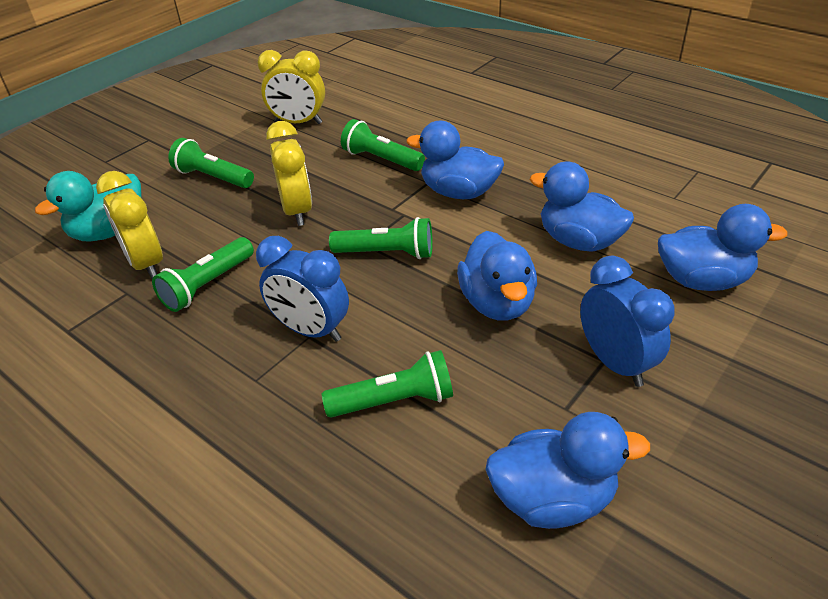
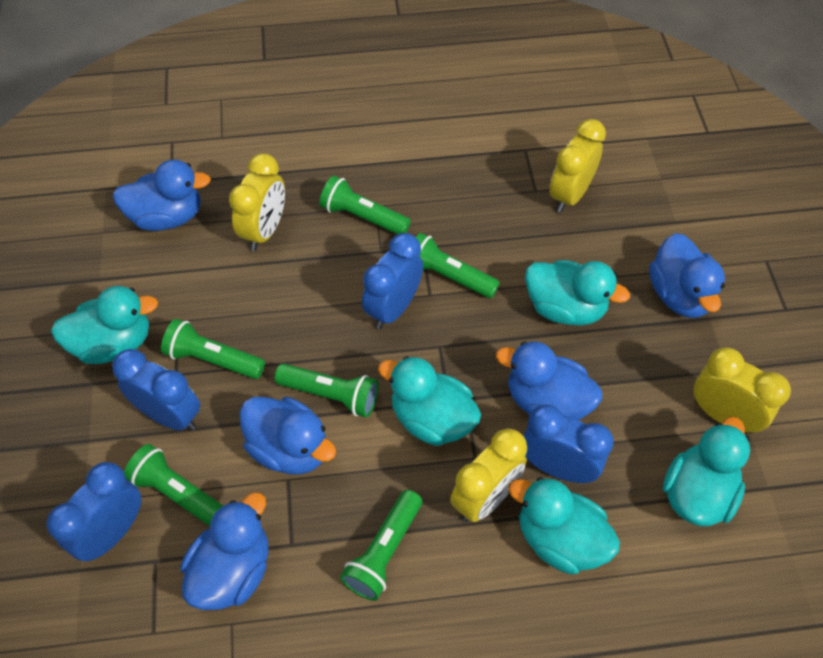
blue clock: 2 -> 4
green flashlight: 5 -> 6
turquoise duck: 1 -> 5
yellow clock: 3 -> 4

